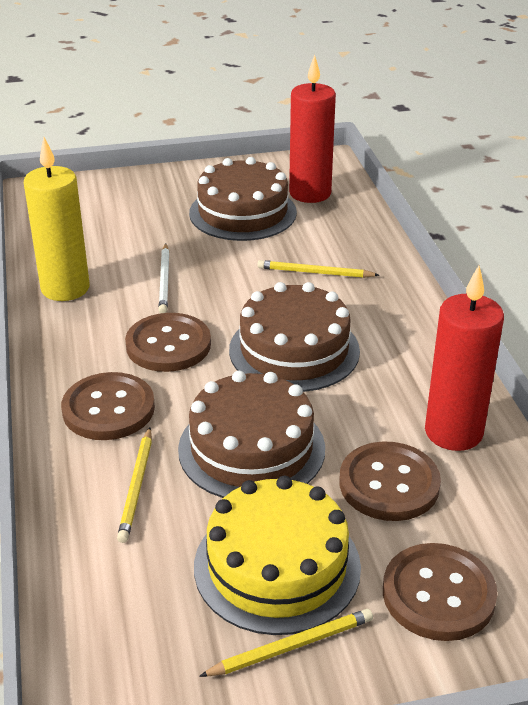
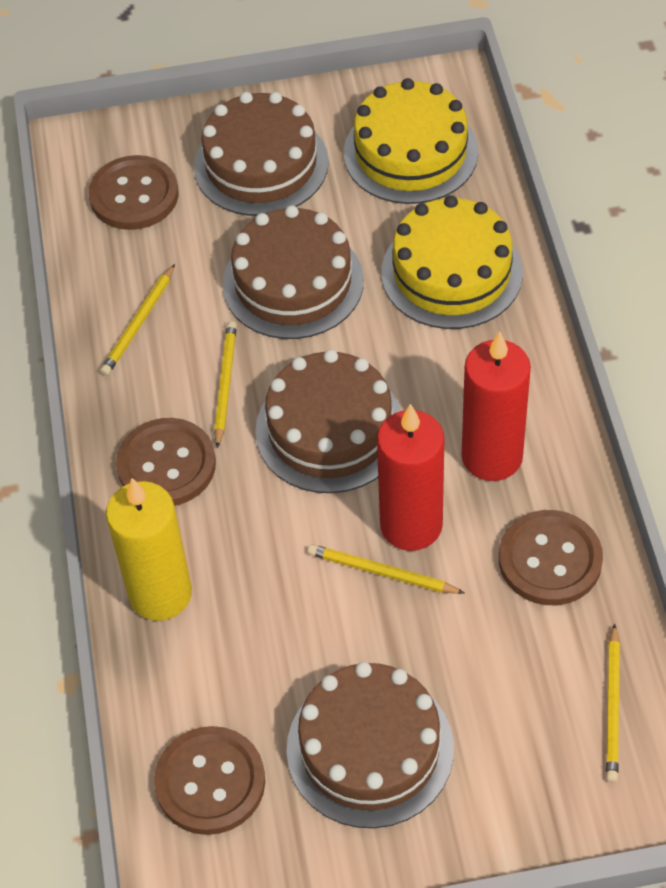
brown cake: 3 -> 4
white pencil: 1 -> 0
yellow cake: 1 -> 2
yellow pencil: 3 -> 4

